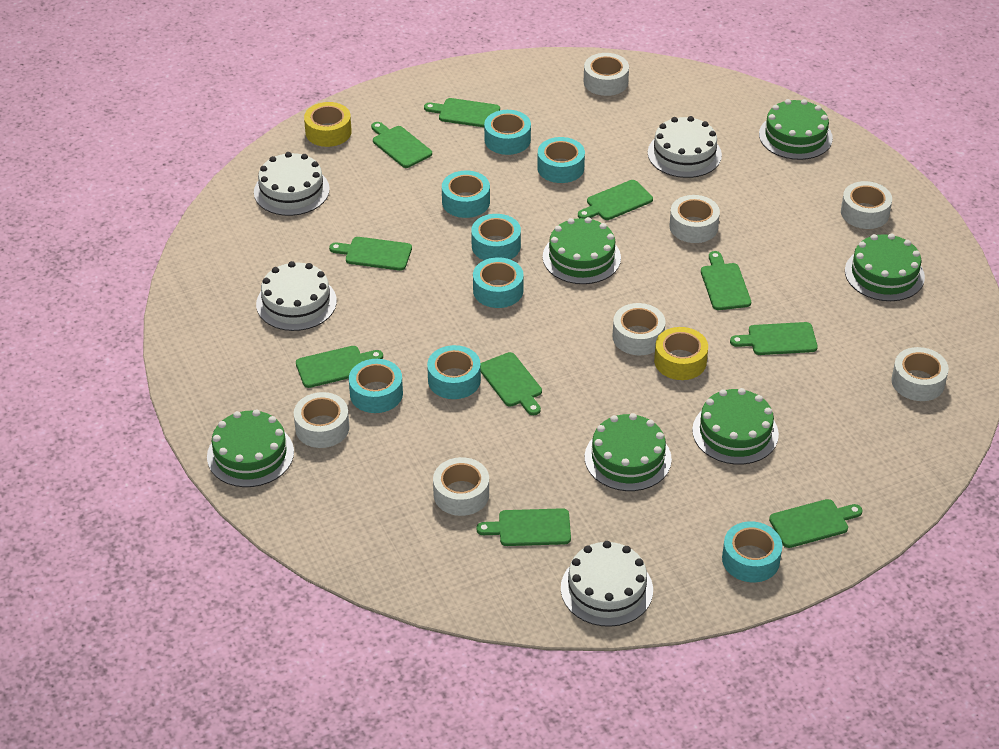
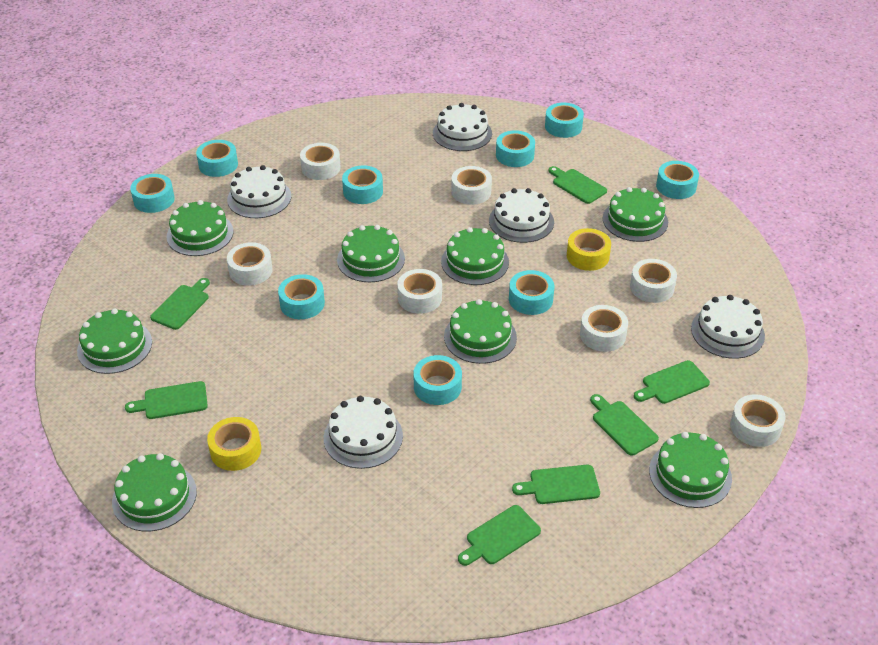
green cake: 6 -> 8
green cutting board: 10 -> 7
turquoise tape: 8 -> 9
white cake: 4 -> 5

